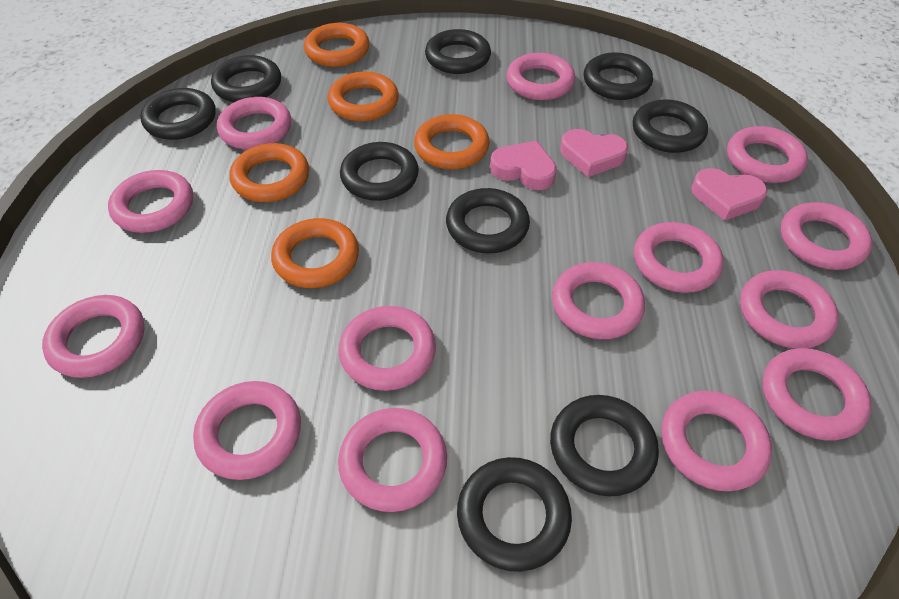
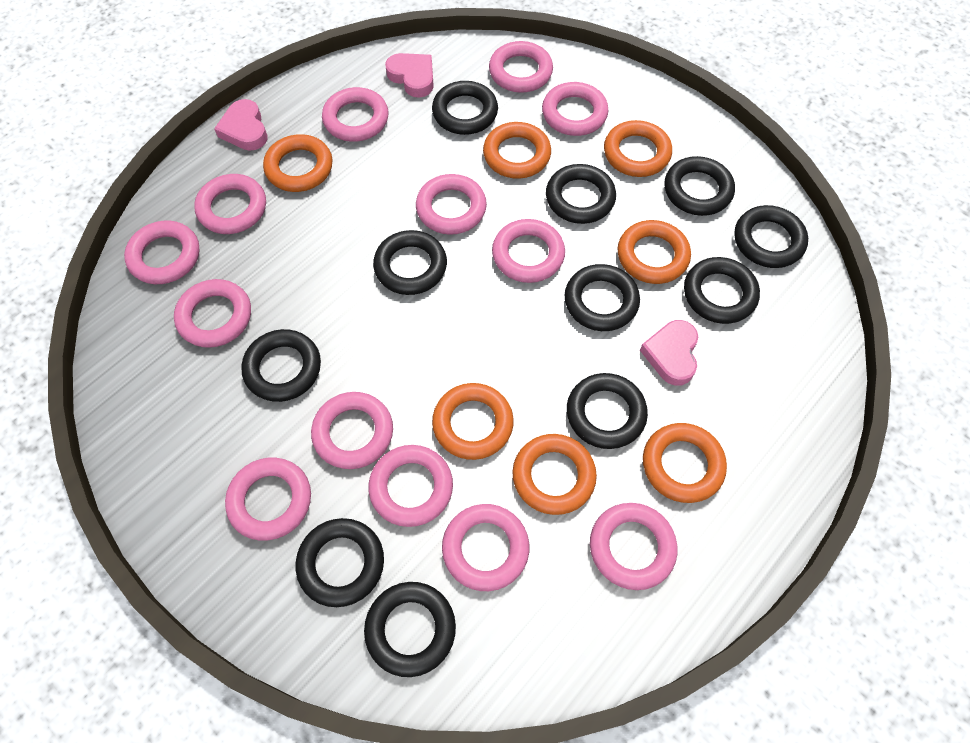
black ring: 9 -> 11
orange ring: 5 -> 7
pink ring: 14 -> 13

